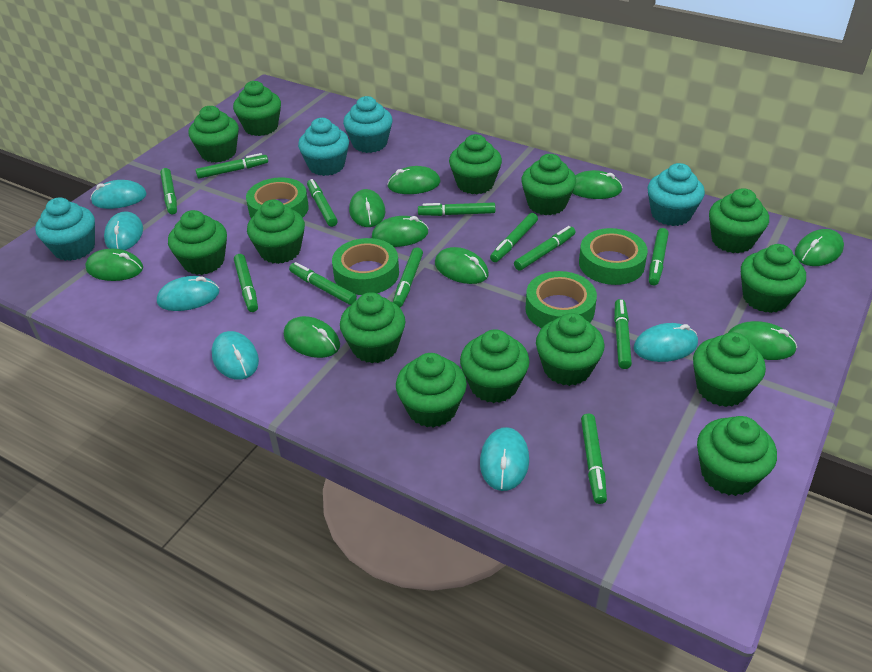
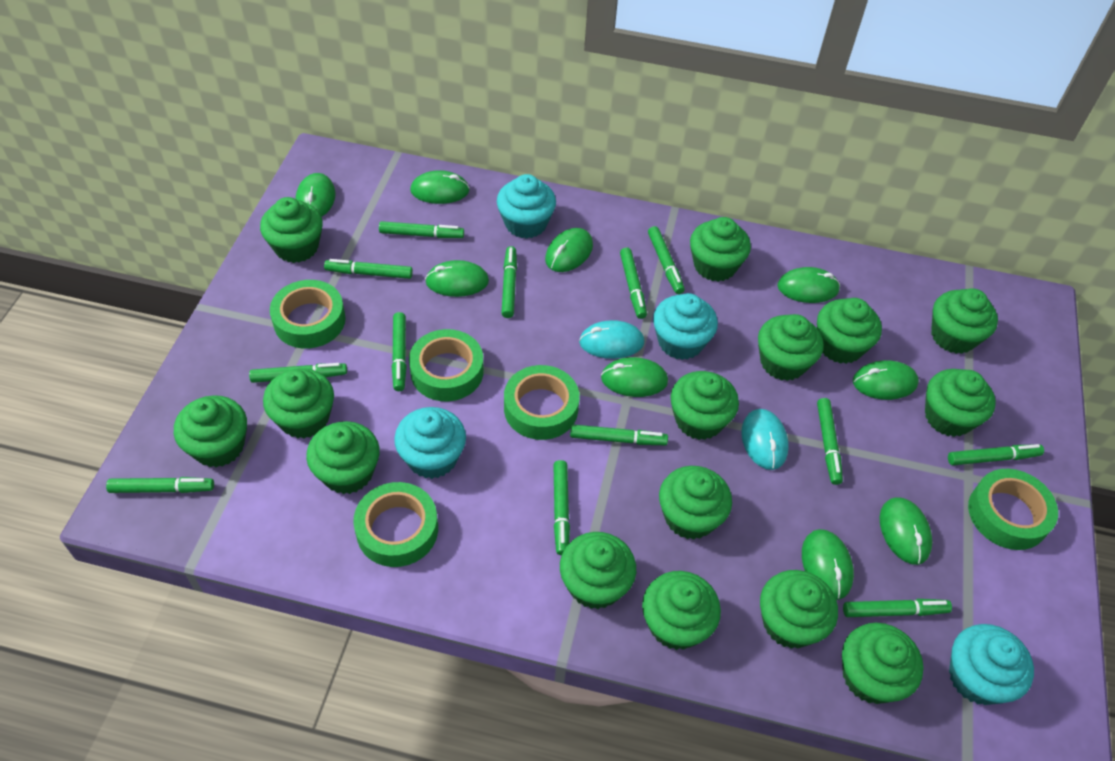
green cupcake: 14 -> 15
green marker: 12 -> 13
green tape: 4 -> 5
turquoise mouse: 6 -> 2

